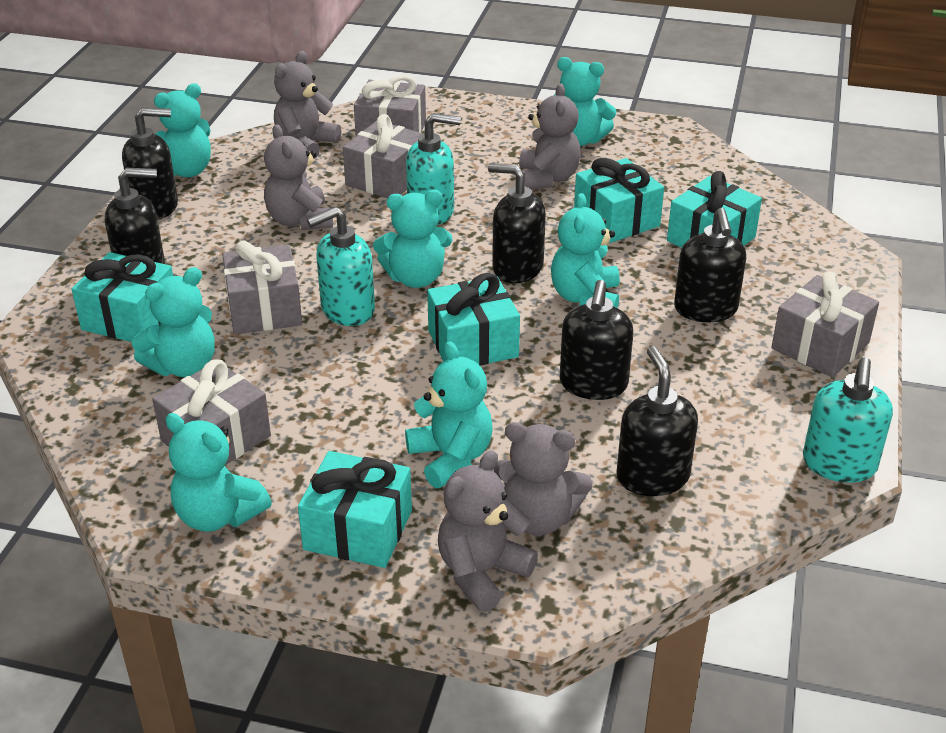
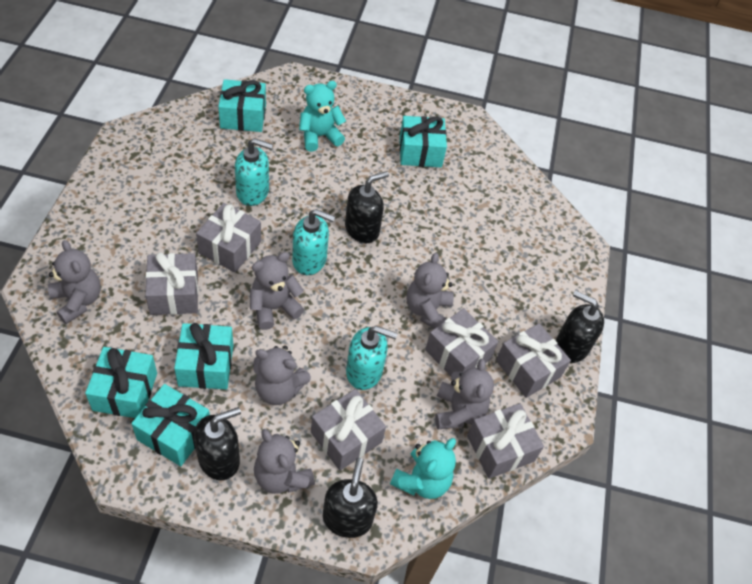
black soap dispenser: 6 -> 4
grey gift: 5 -> 6
grey teddy bear: 5 -> 6
turquoise teddy bear: 7 -> 2

